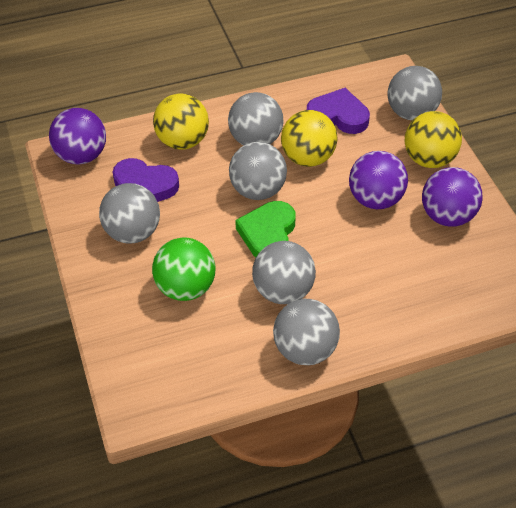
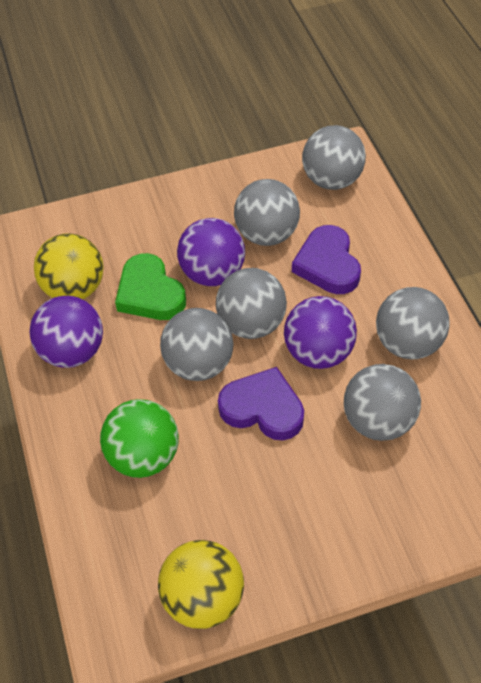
yellow ball: 3 -> 2

